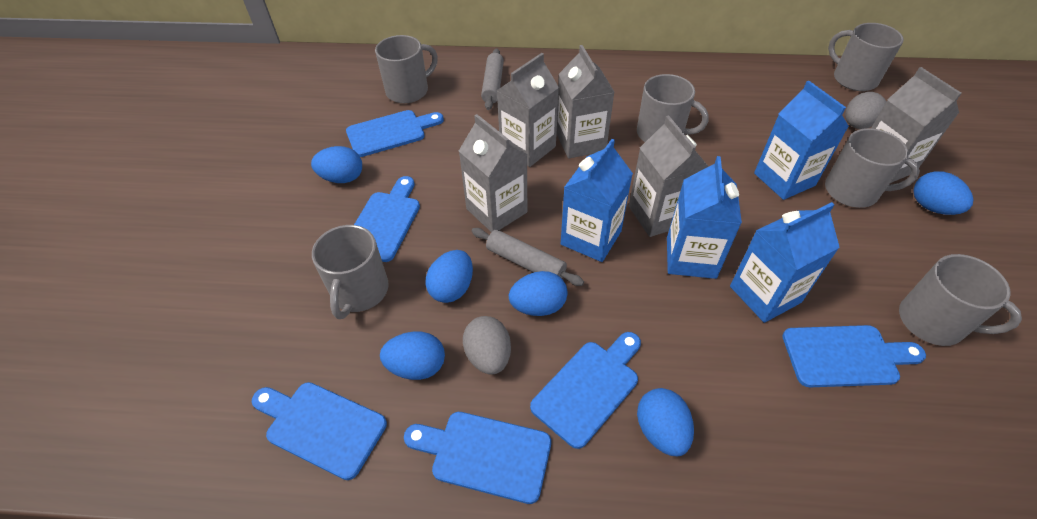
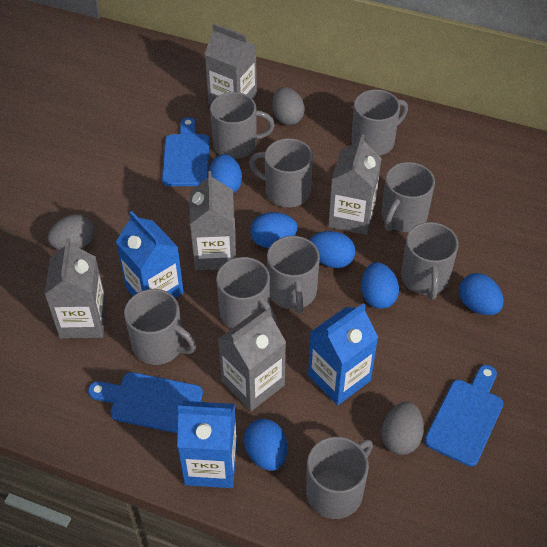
blue carton: 4 -> 3
blue cutting board: 6 -> 3
grey egg: 2 -> 3
grey mug: 6 -> 9
grey rolling pin: 2 -> 0

